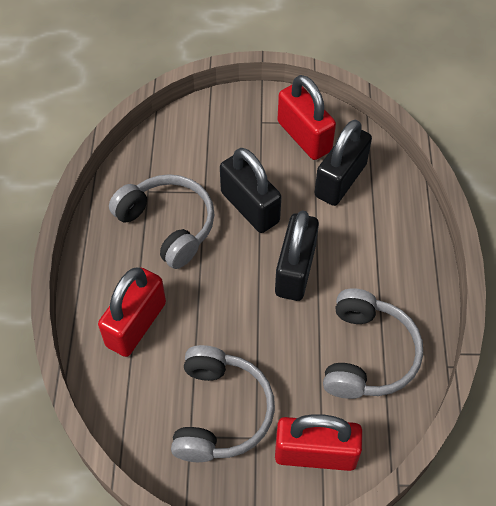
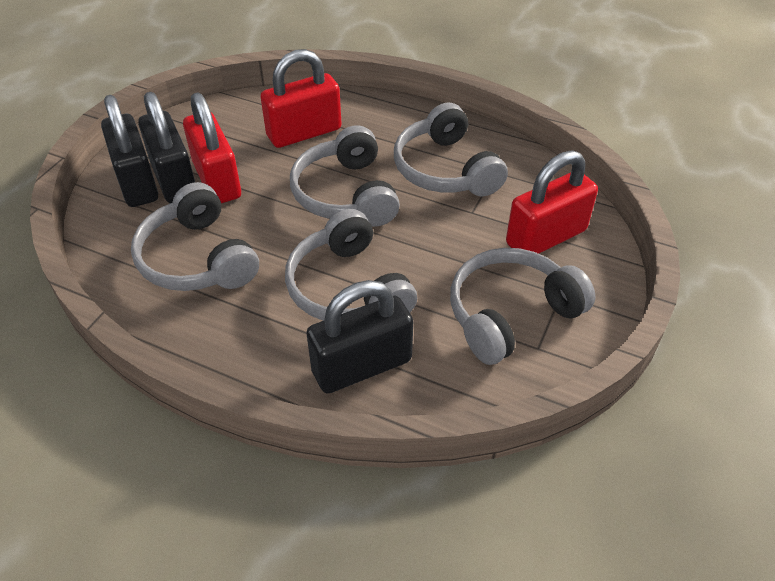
grey headphones: 3 -> 5

